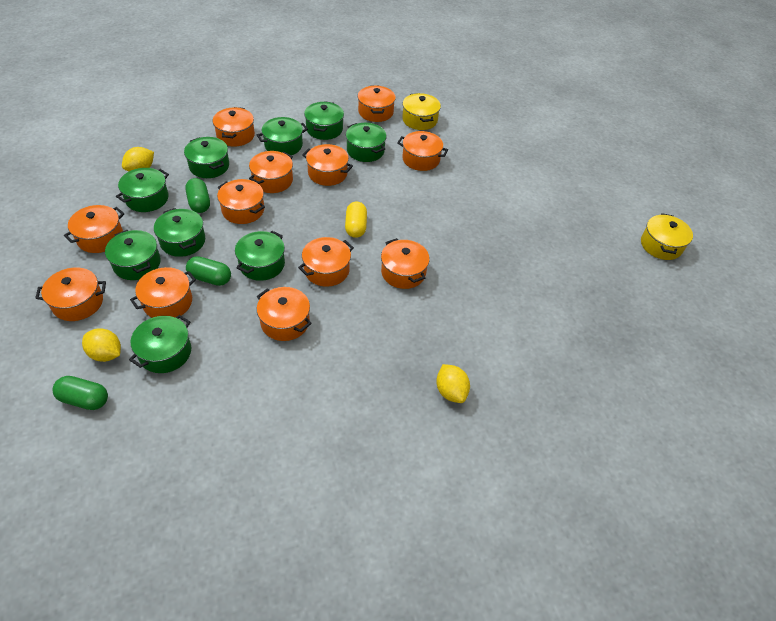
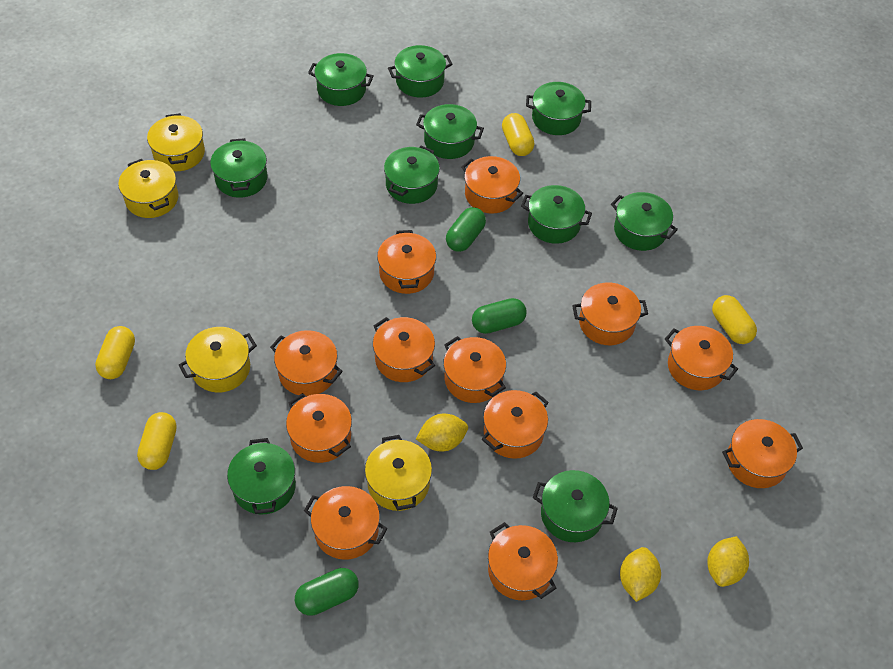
green pot: 9 -> 10
yellow capsule: 1 -> 4
yellow pot: 2 -> 4

